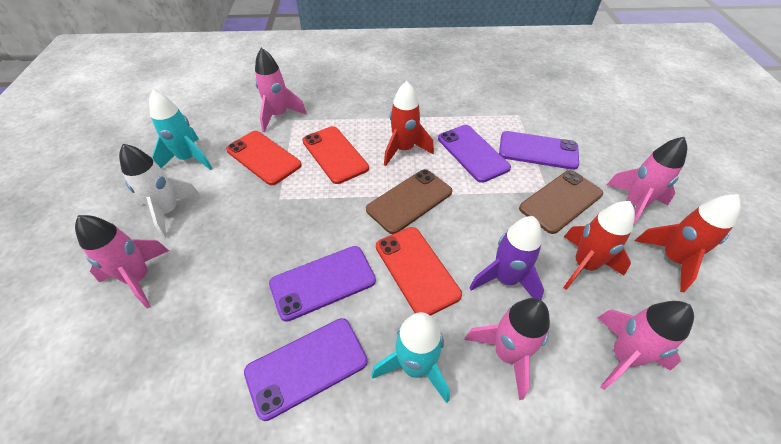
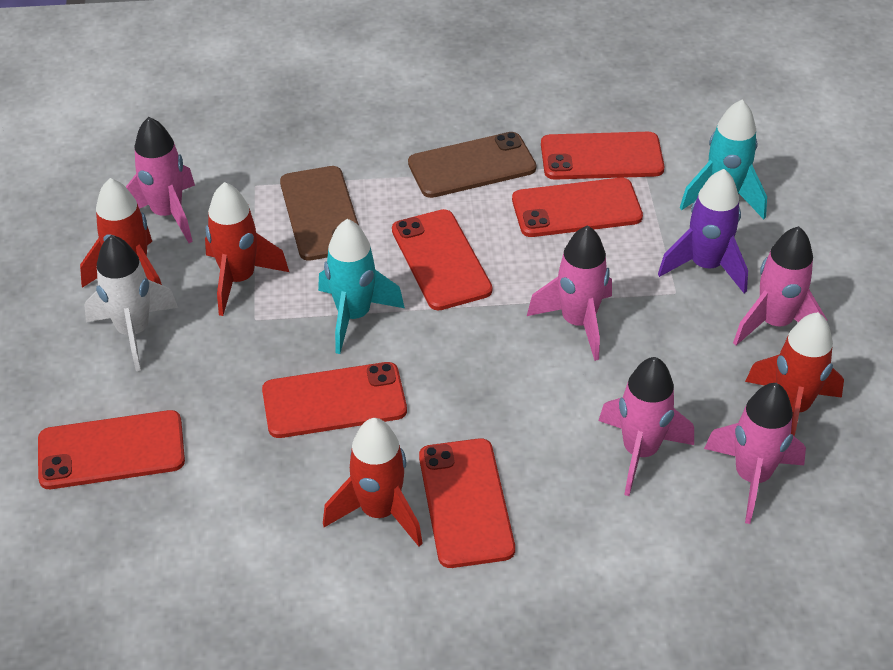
purple phone: 4 -> 0
red phone: 3 -> 6
red rocket: 3 -> 4

